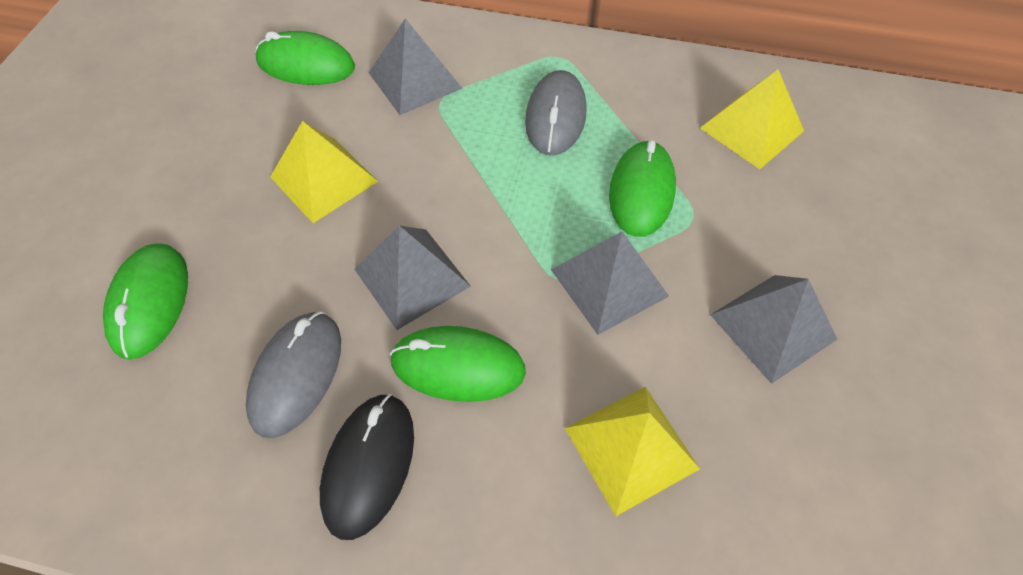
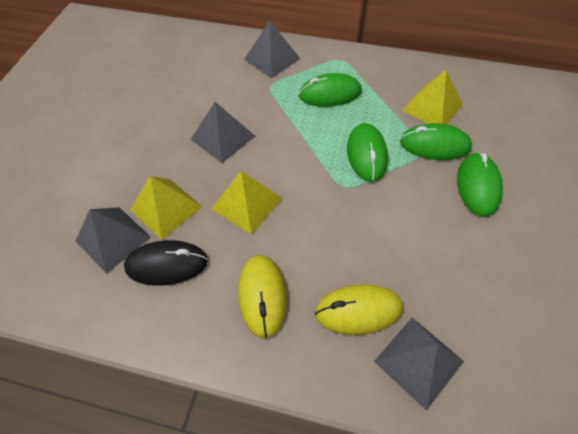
grey mouse: 2 -> 0
yellow mouse: 0 -> 2

